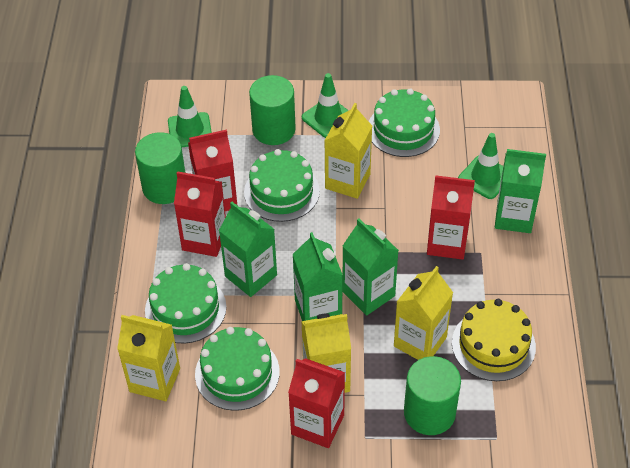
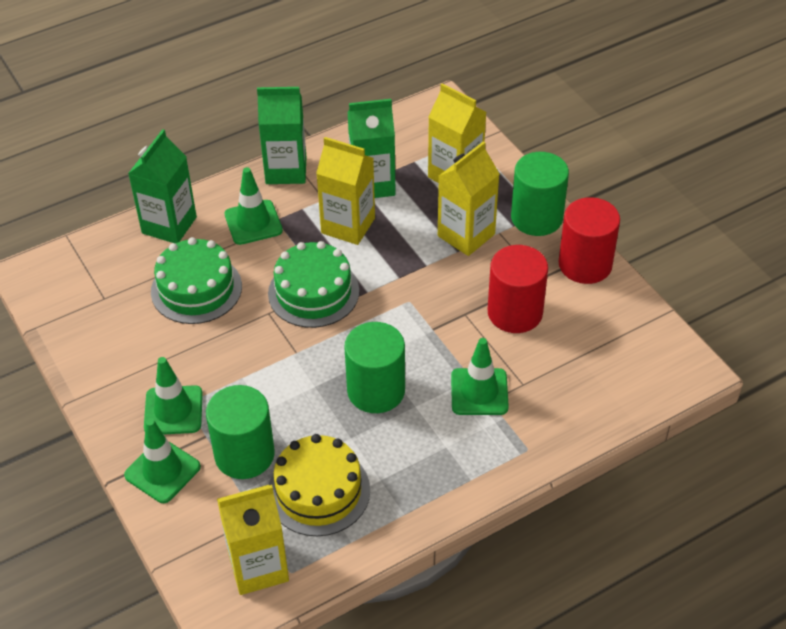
green cake: 4 -> 2
green carton: 4 -> 3
green traffic cone: 3 -> 4
red carton: 4 -> 0
red cylinder: 0 -> 2

